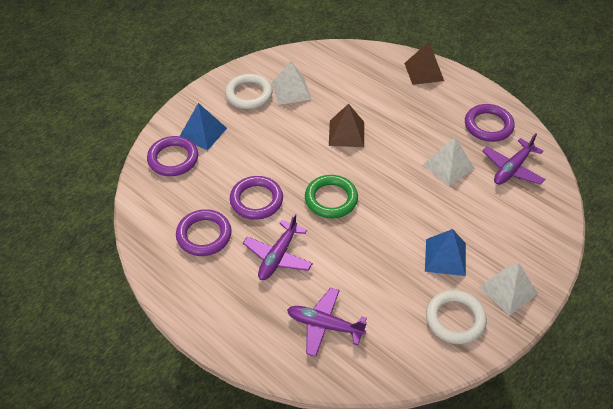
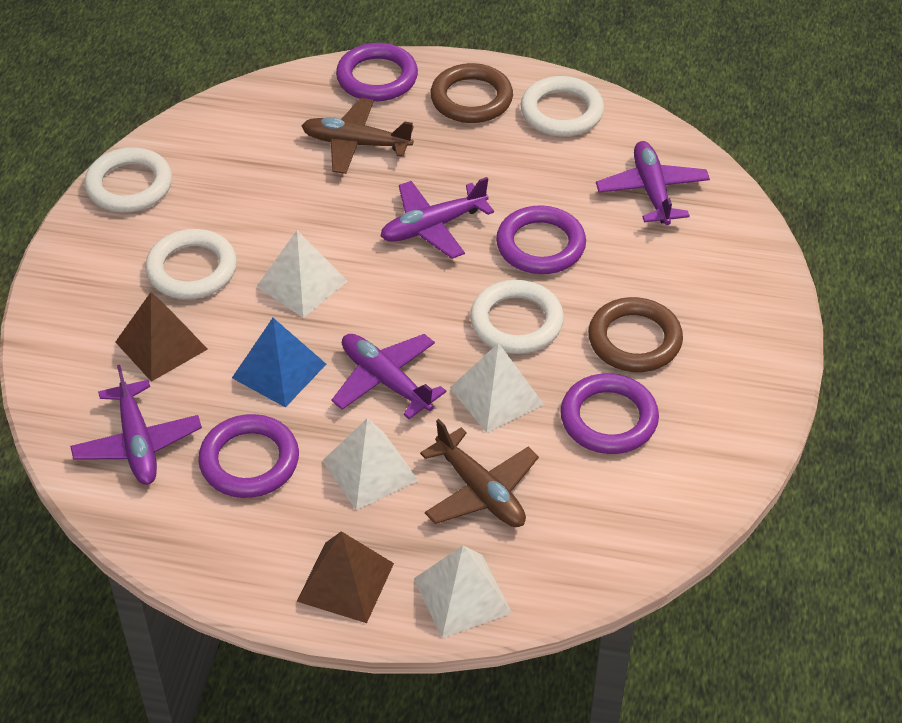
blue pyramid: 2 -> 1
brown plane: 0 -> 2
brown ring: 0 -> 2
green ring: 1 -> 0
purple plane: 3 -> 4
white pyramid: 3 -> 4
white ring: 2 -> 4

